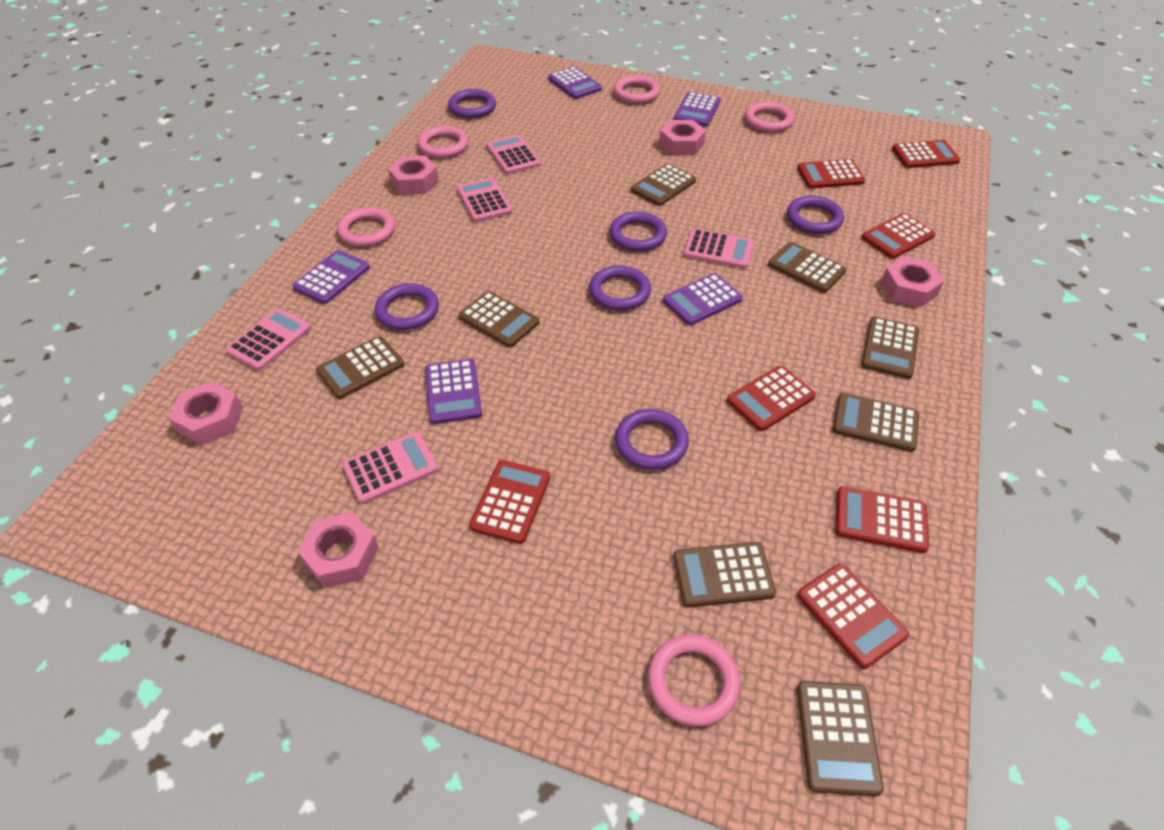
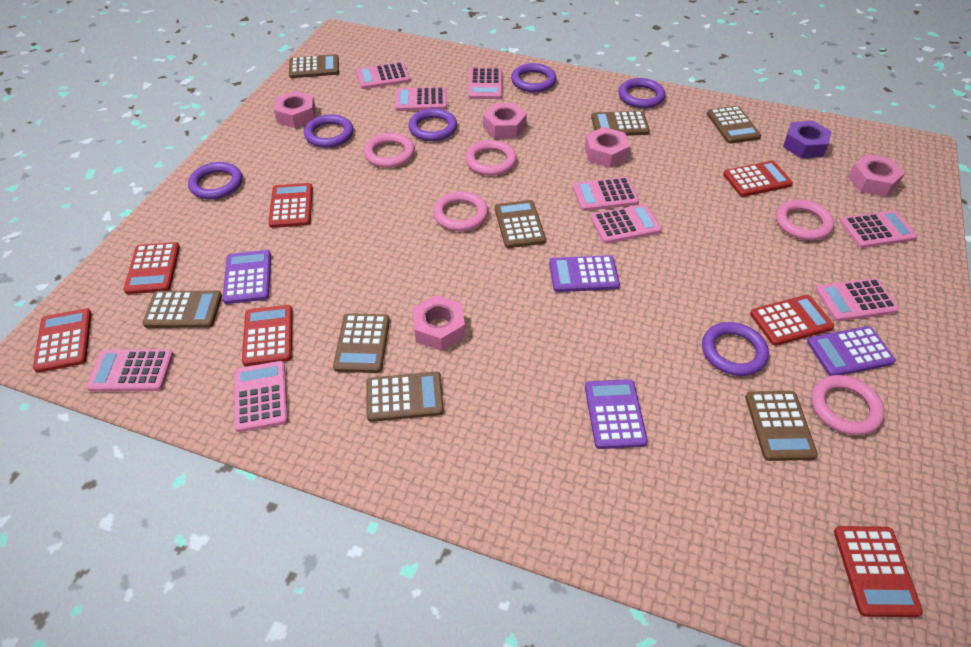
pink calculator: 5 -> 9
purple calculator: 5 -> 4
purple nut: 0 -> 1

